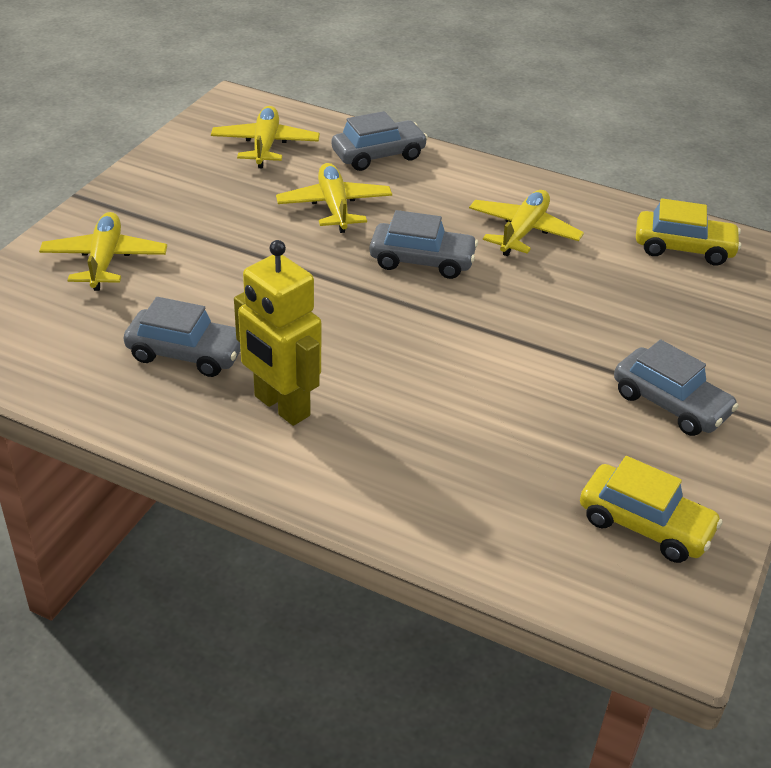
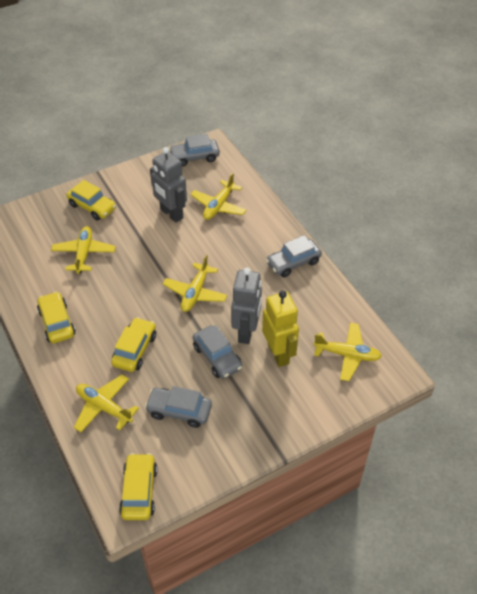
grey robot: 0 -> 2
yellow car: 2 -> 4
yellow plane: 4 -> 5

